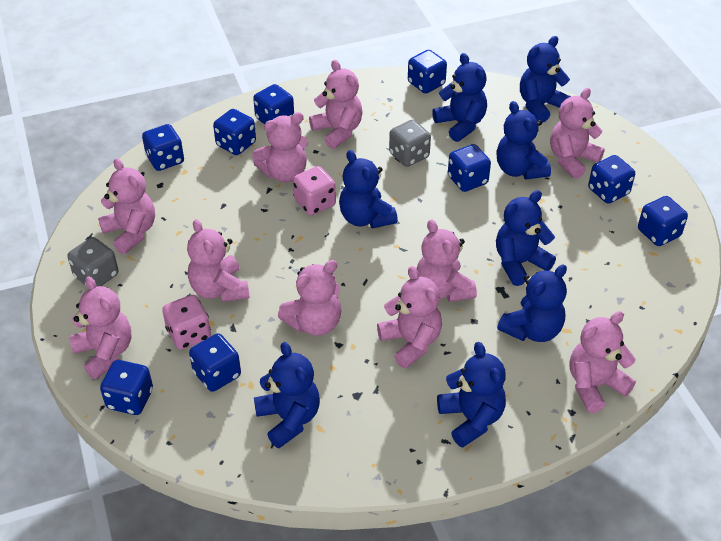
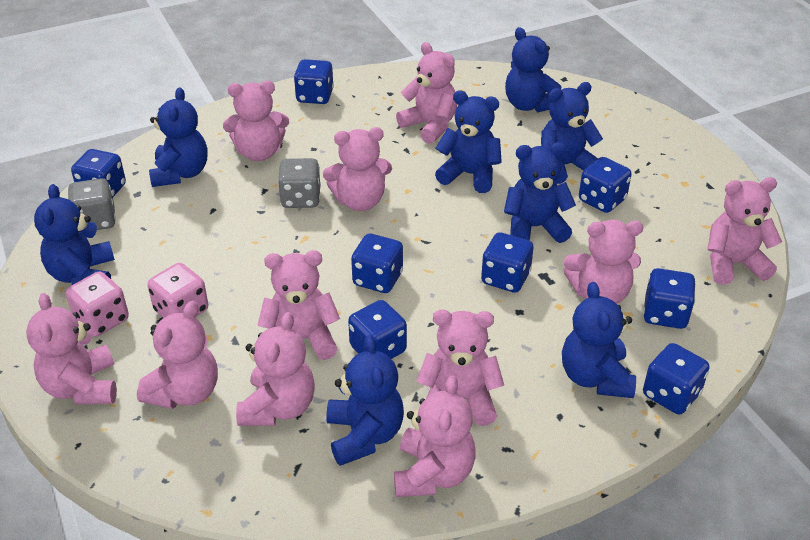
blue dice: 9 -> 8
pink teddy bear: 10 -> 11

